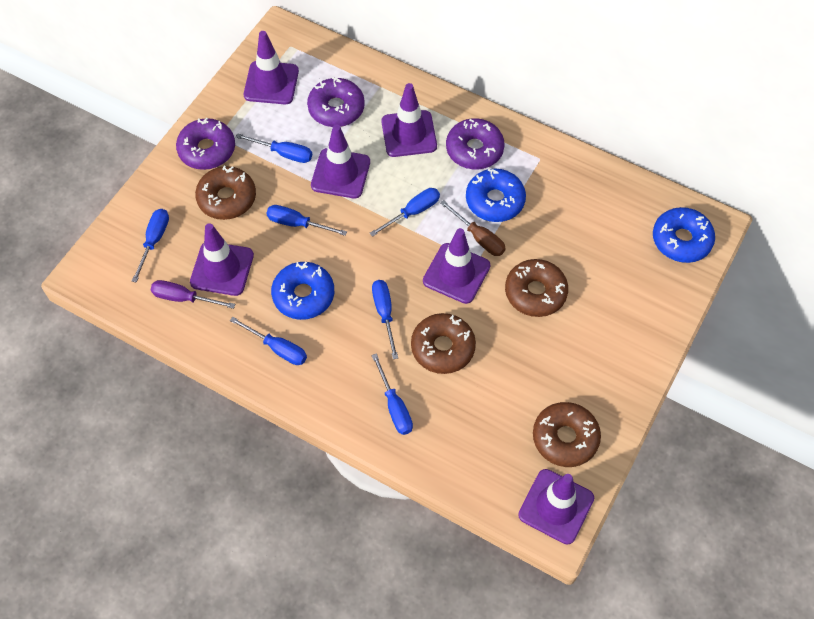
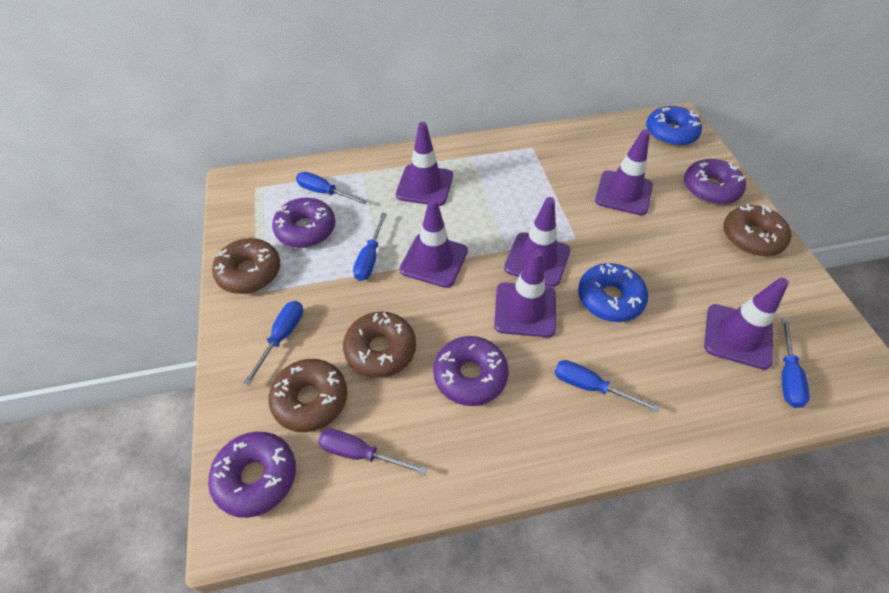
blue donut: 3 -> 2
blue screwdriver: 7 -> 5
brown screwdriver: 1 -> 0
purple donut: 3 -> 4

